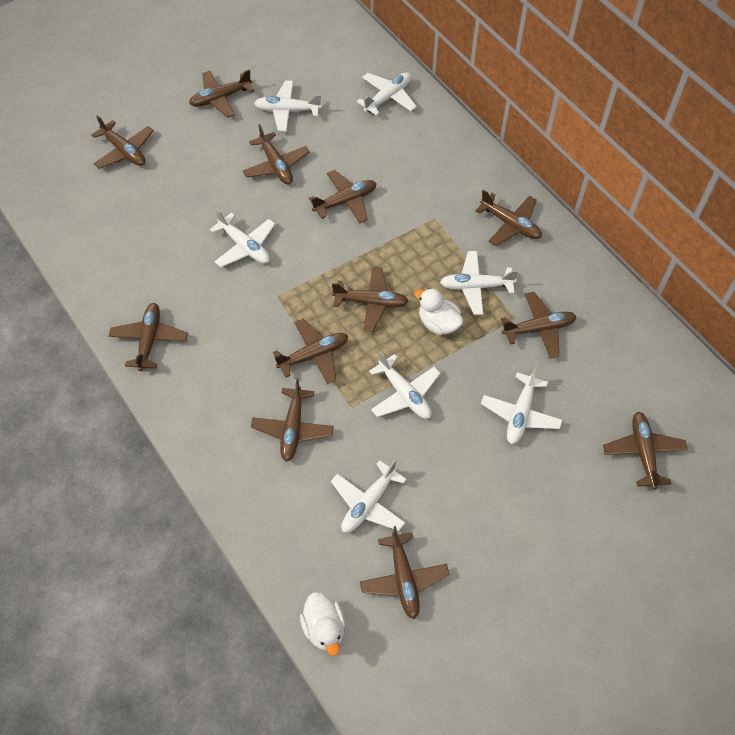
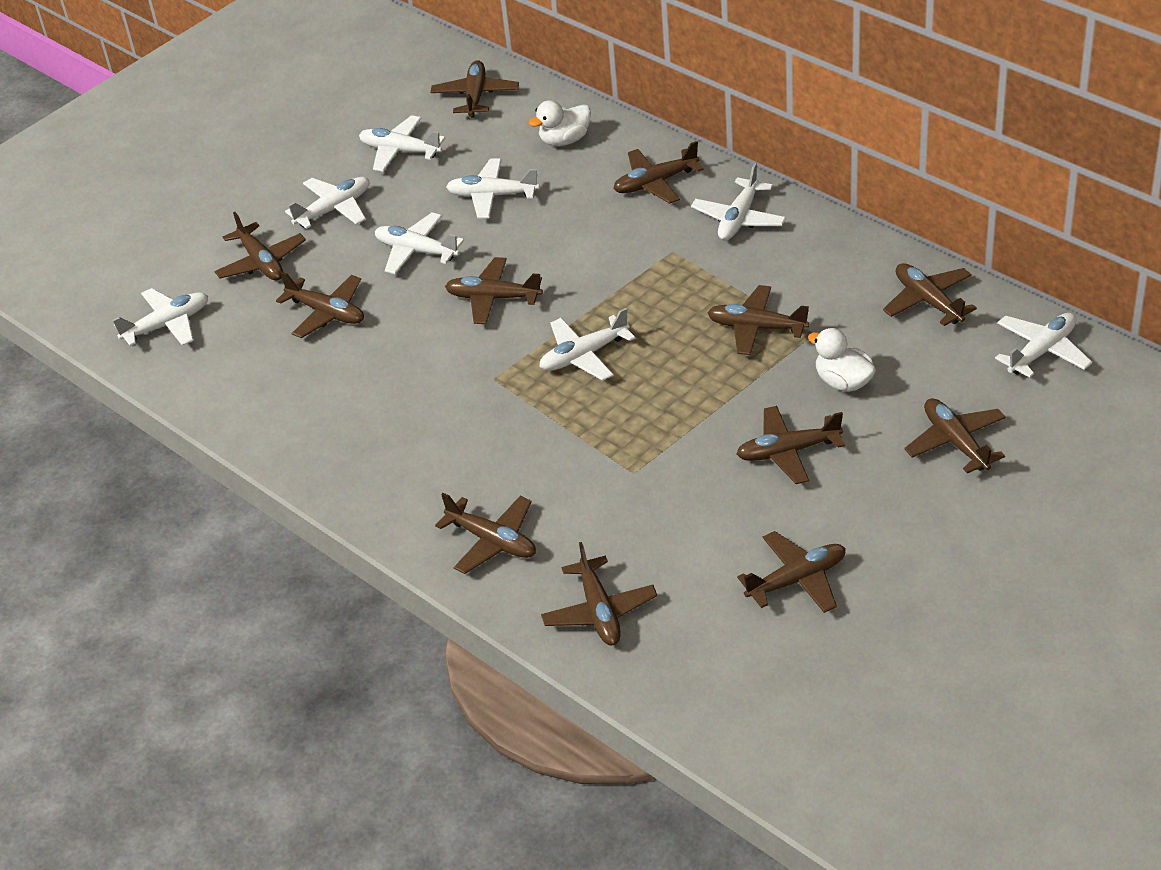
white plane: 7 -> 8

